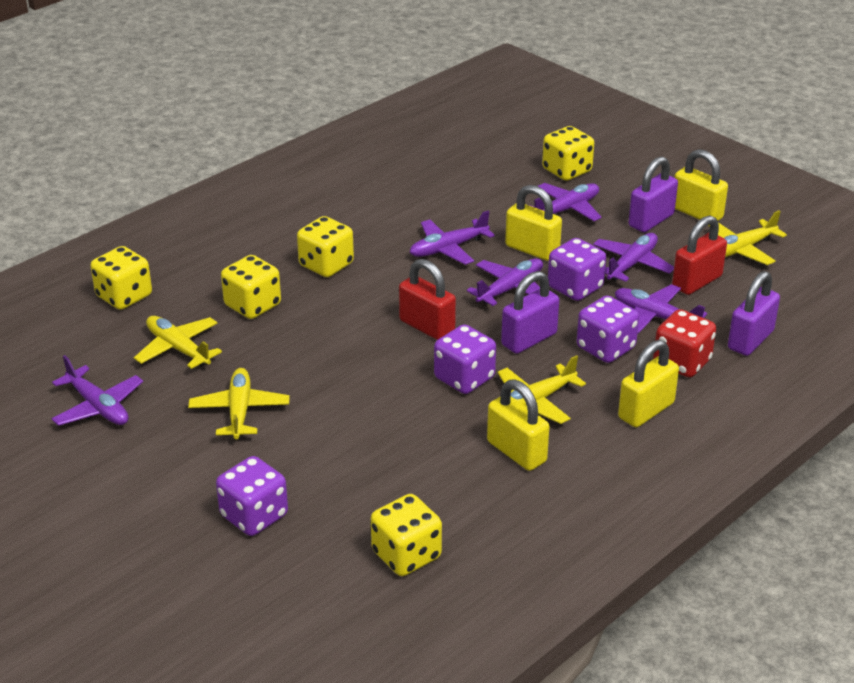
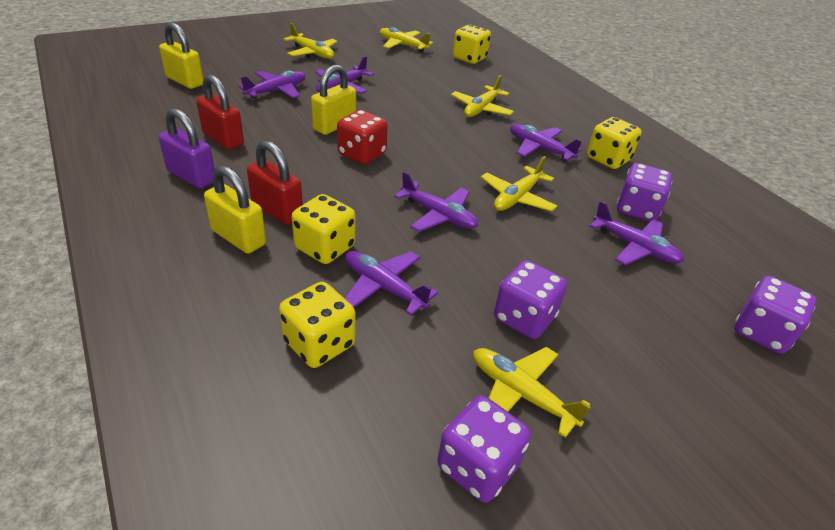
purple padlock: 3 -> 1
yellow dice: 5 -> 4
yellow padlock: 4 -> 3
yellow plane: 4 -> 5

